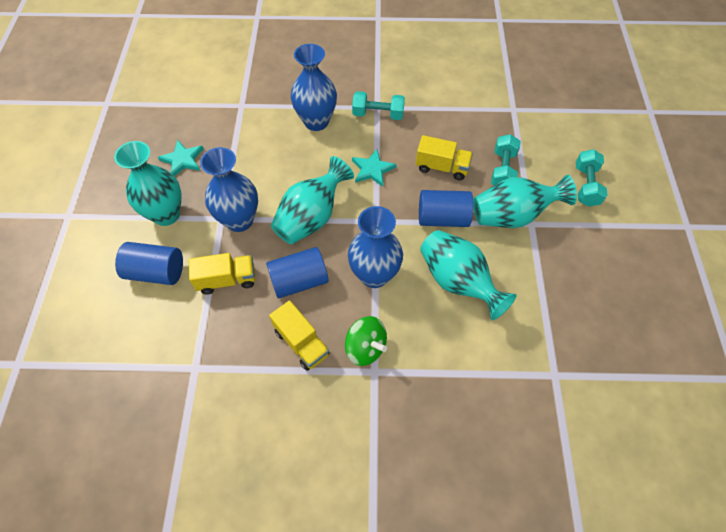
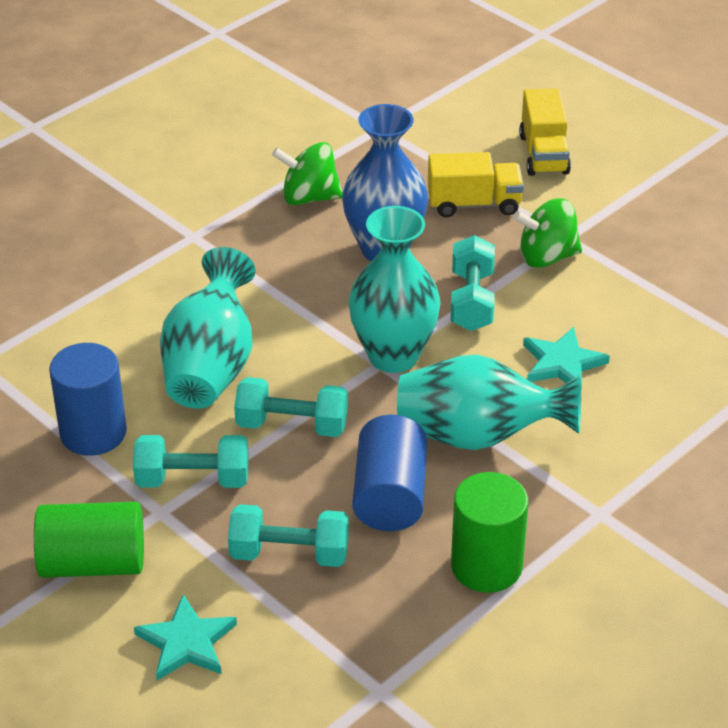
blue cylinder: 3 -> 2
blue vase: 3 -> 1
green cylinder: 0 -> 2
green spinning top: 1 -> 2
turquoise dumbbell: 3 -> 4
turquoise vase: 4 -> 3
yellow truck: 3 -> 2

